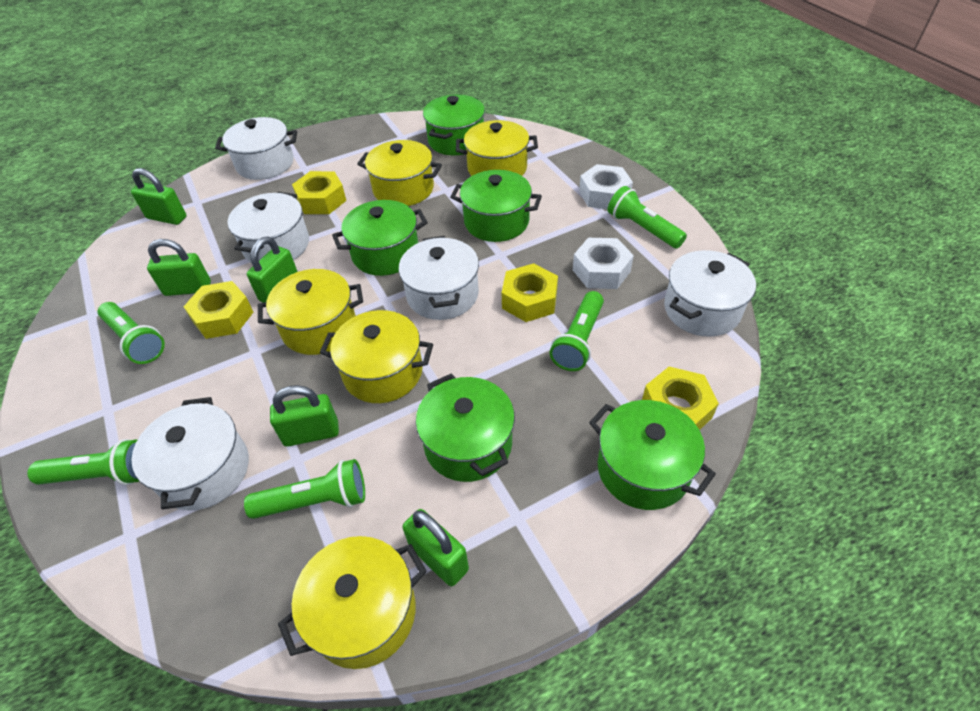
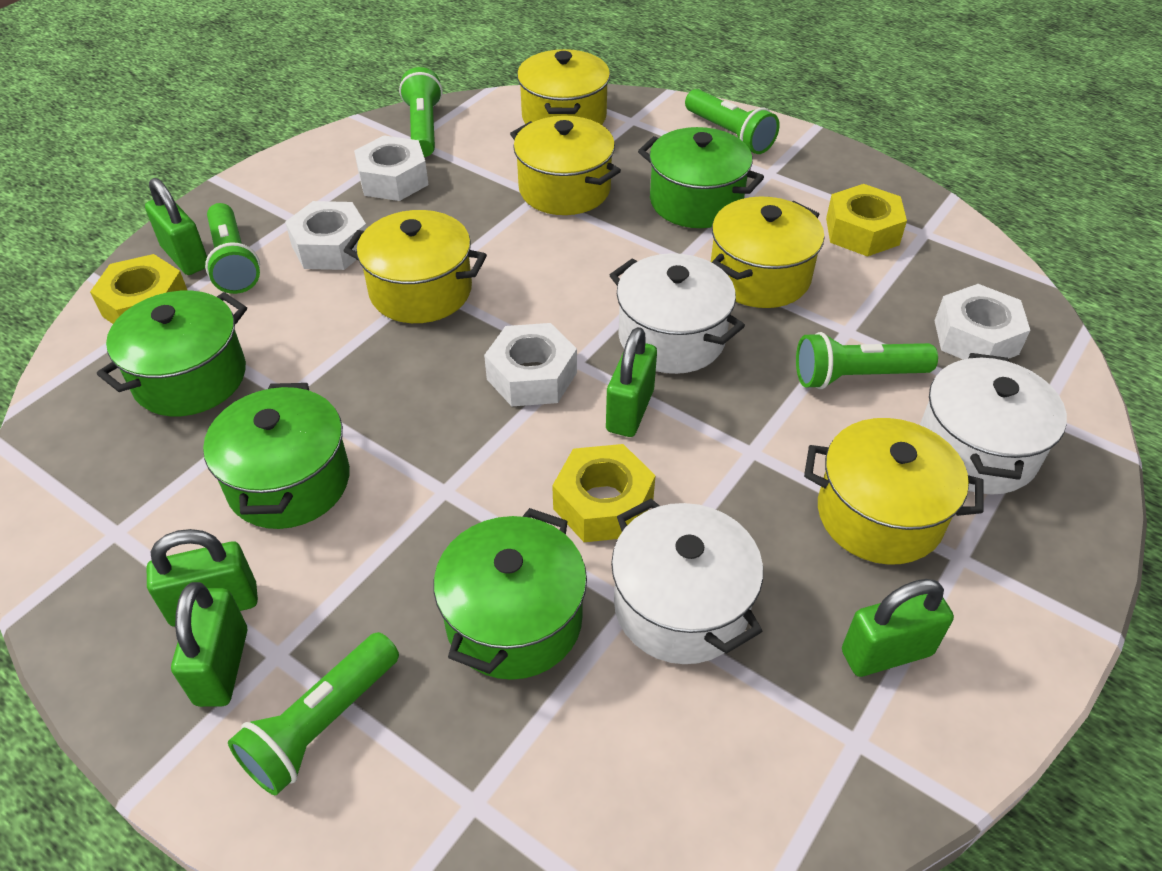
green pot: 5 -> 4
white nut: 2 -> 4
white pot: 5 -> 3
yellow nut: 4 -> 3

